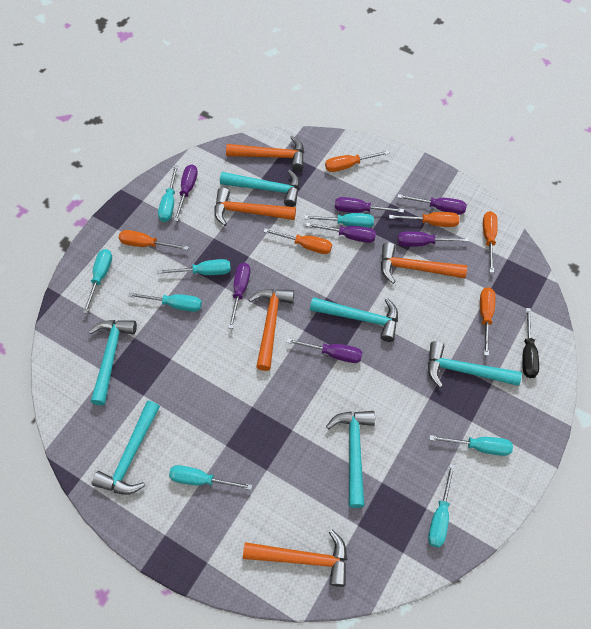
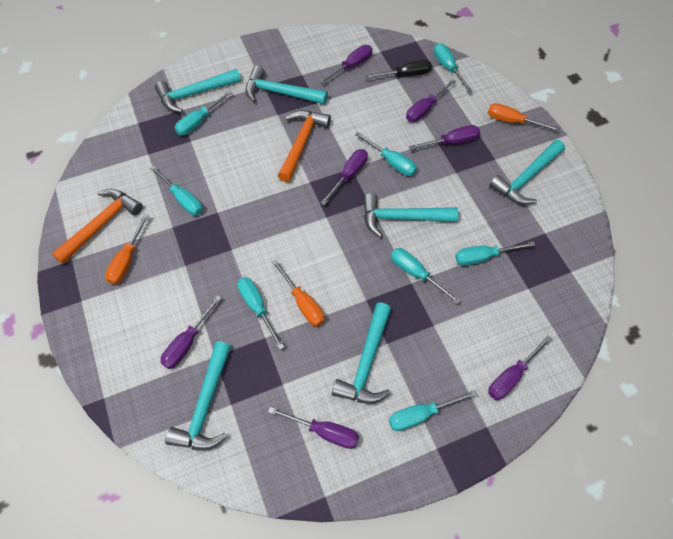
orange hammer: 5 -> 2
orange screwdriver: 6 -> 3

